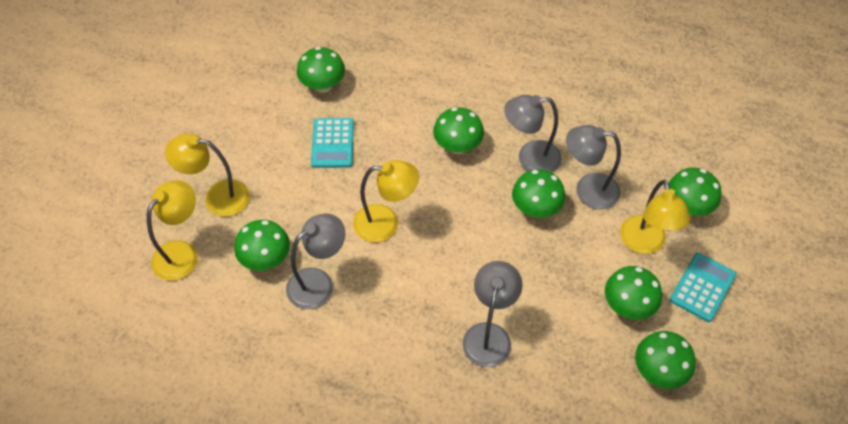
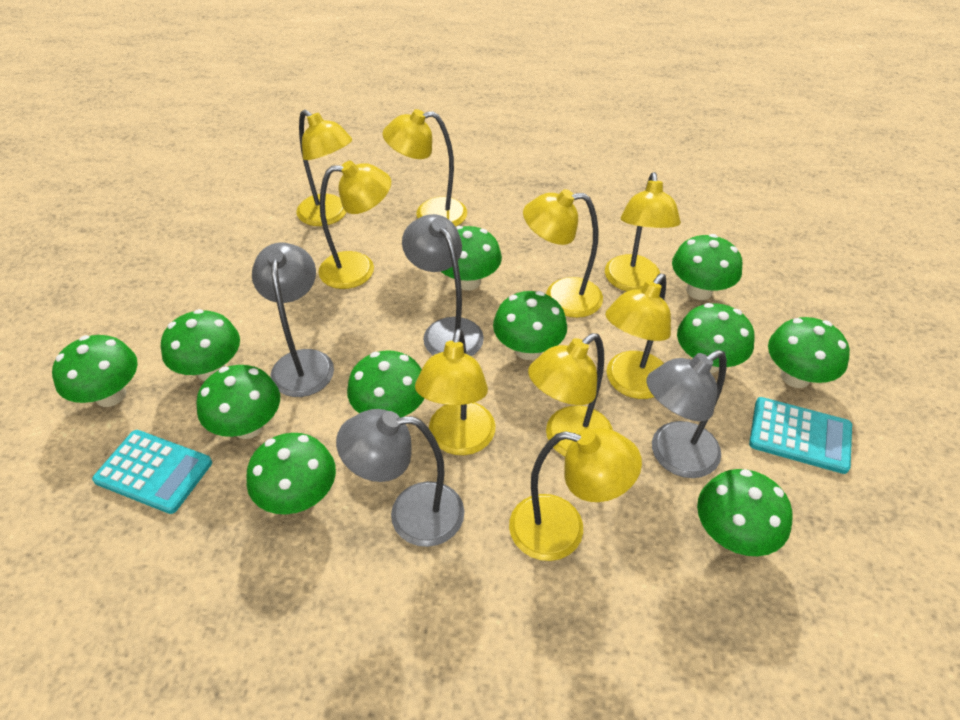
green mushroom: 7 -> 11
yellow lamp: 4 -> 9

